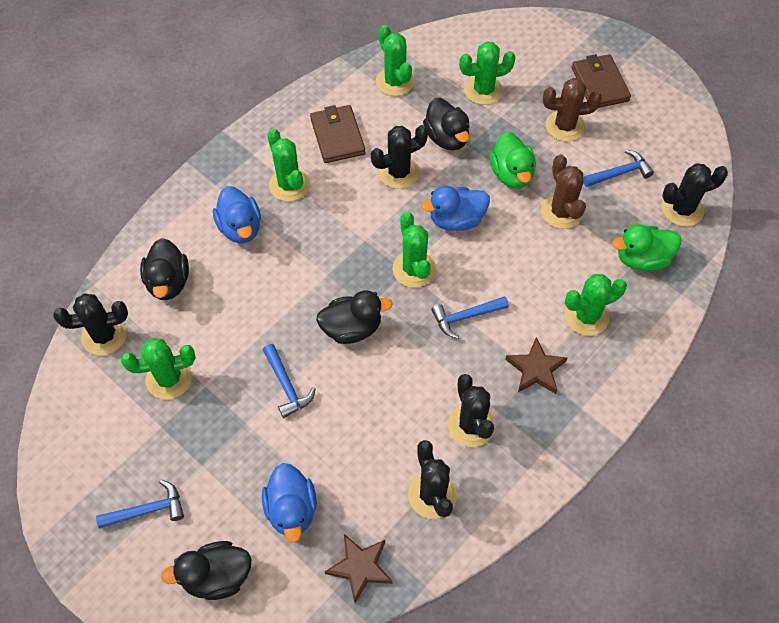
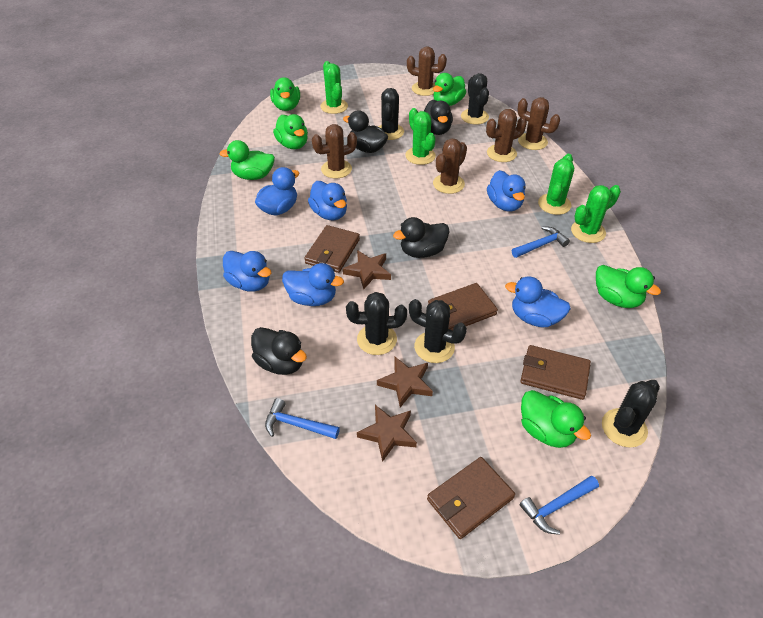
blue duck: 3 -> 6
blue hammer: 4 -> 3
brown cactus: 2 -> 5
brown star: 2 -> 3
brown wallet: 2 -> 4
green cactus: 6 -> 4
green duck: 2 -> 6

